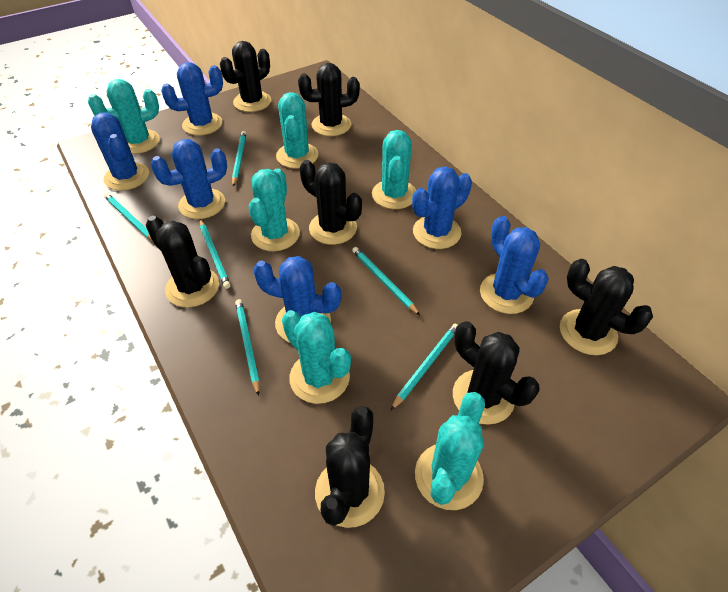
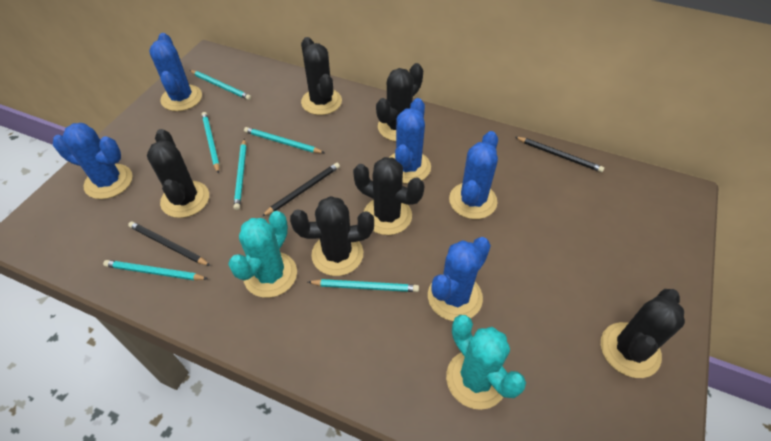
black cactus: 7 -> 6
black pencil: 0 -> 3
blue cactus: 6 -> 5
turquoise cactus: 6 -> 2

